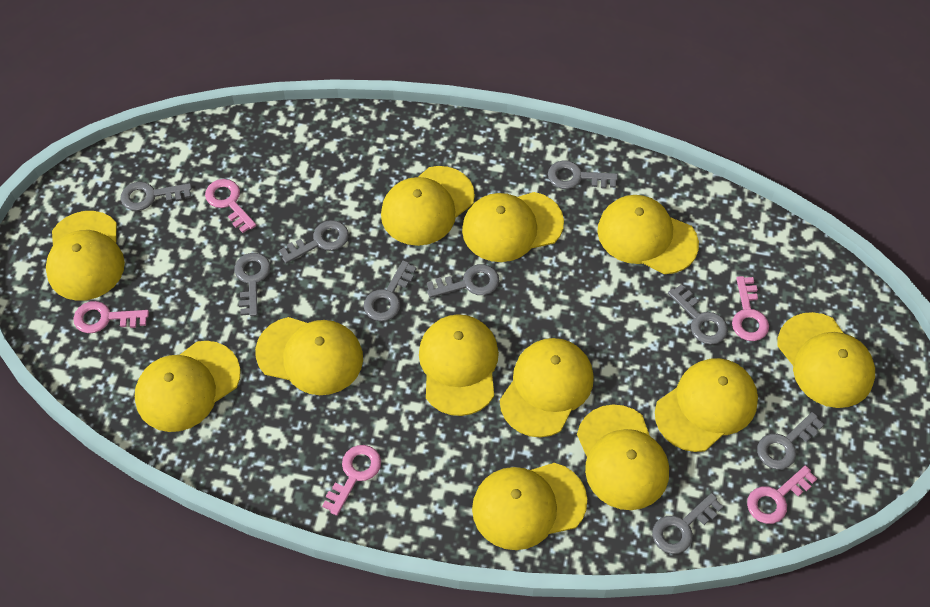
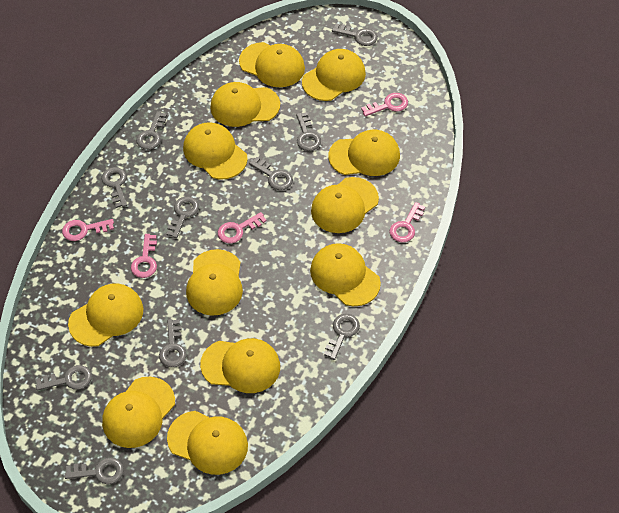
grey key: 9 -> 10

